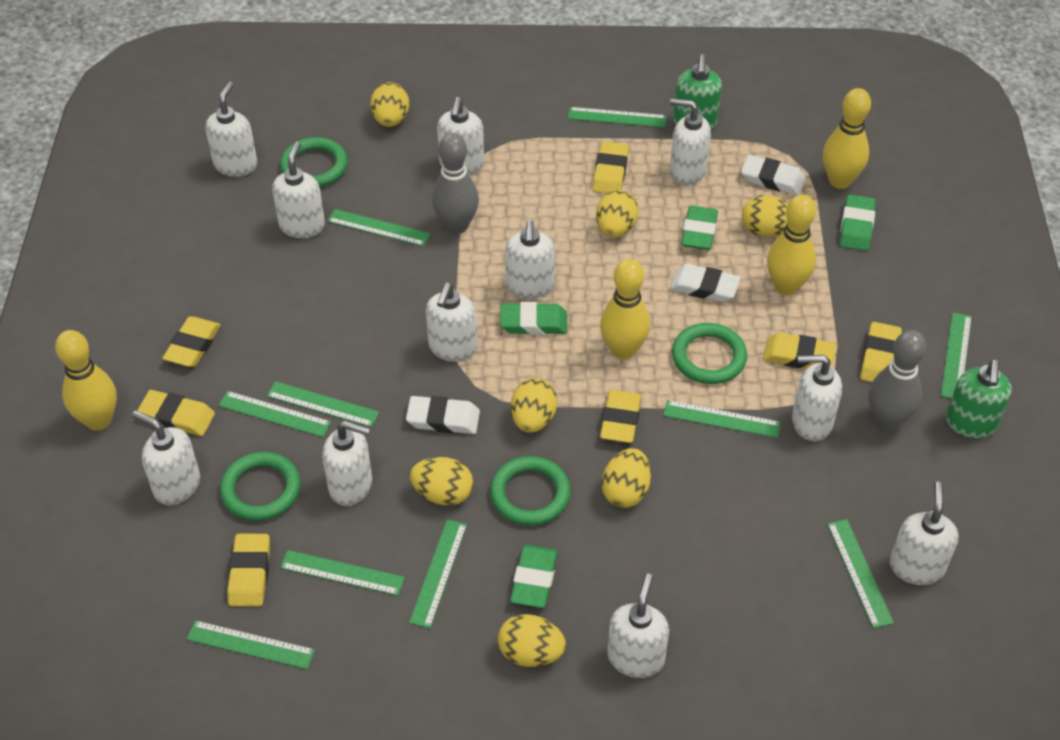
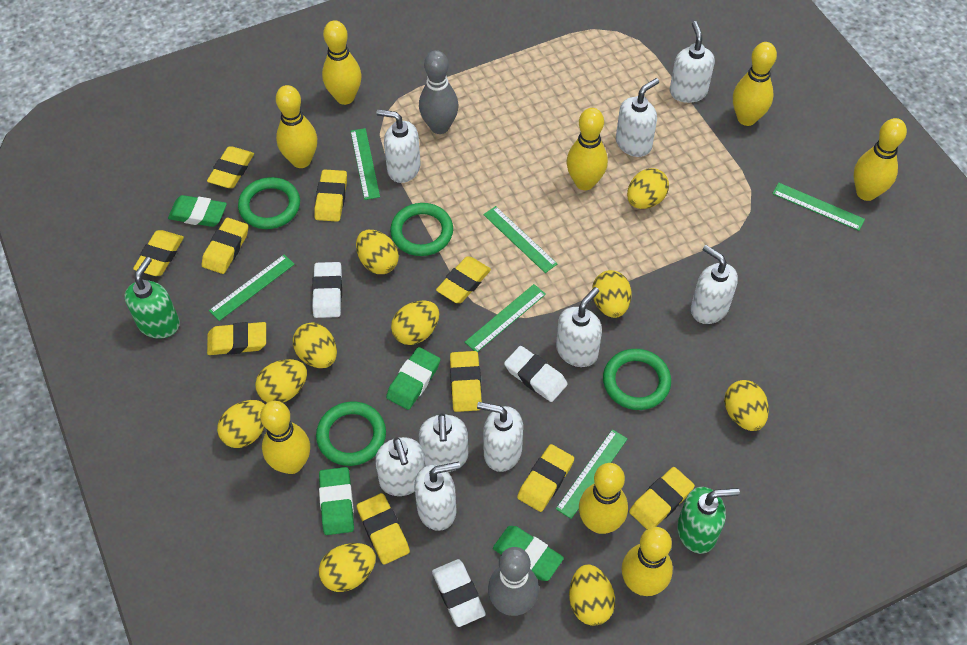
green ruler: 10 -> 6
white soap dispenser: 11 -> 9
yellow bowling pin: 4 -> 8
yellow egg: 7 -> 10
yellow eraser: 7 -> 10

